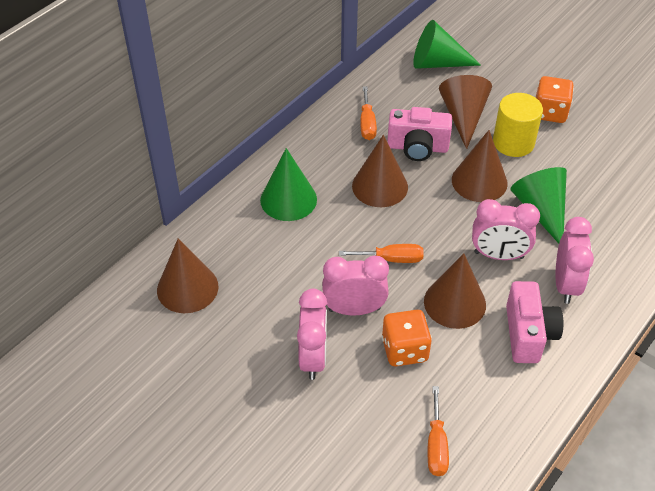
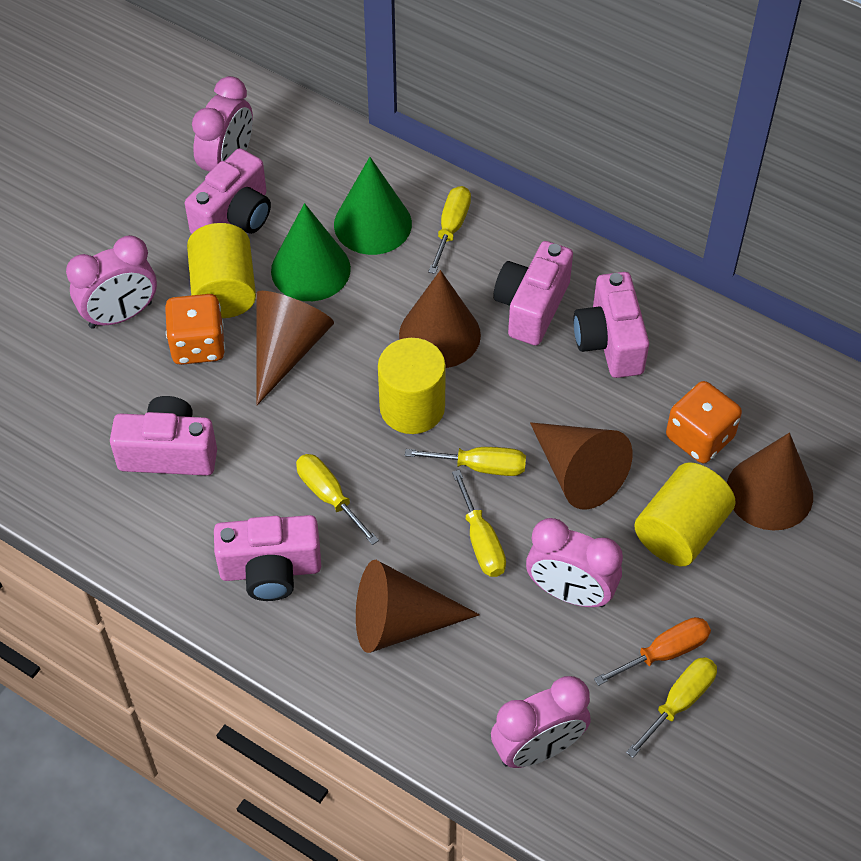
green cone: 3 -> 2
orange screwdriver: 3 -> 1
pink camera: 2 -> 5
yellow cylinder: 1 -> 3
yellow screwdriver: 0 -> 5

